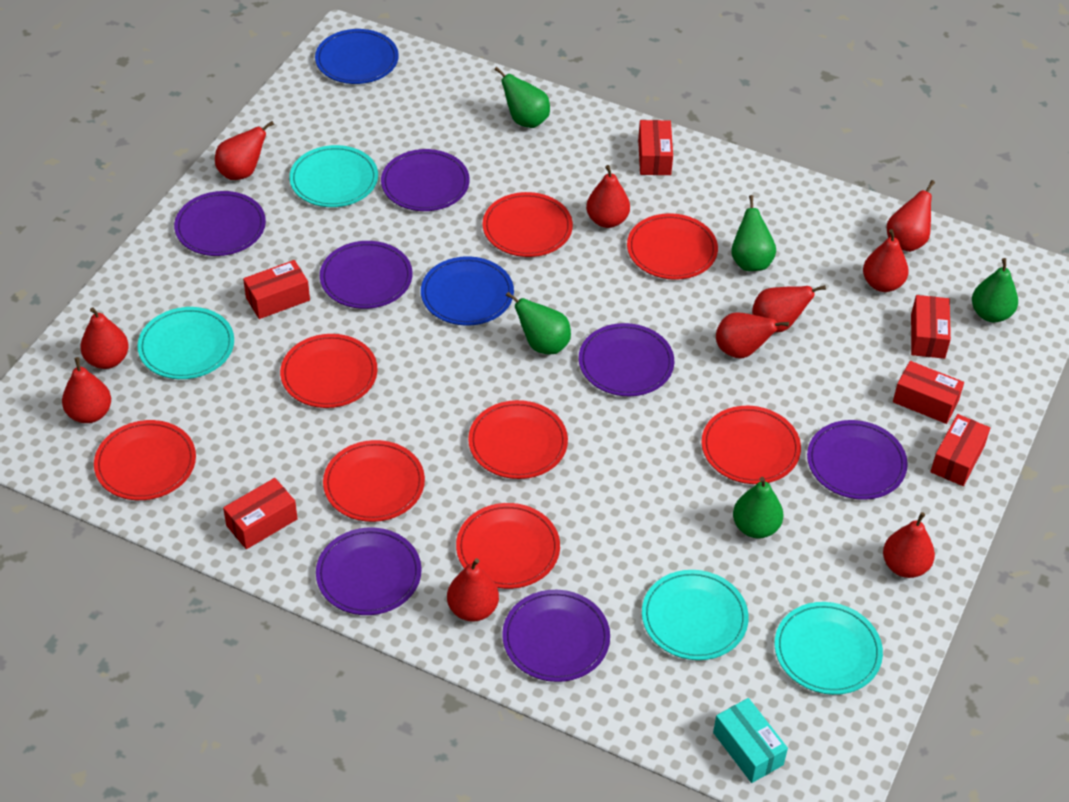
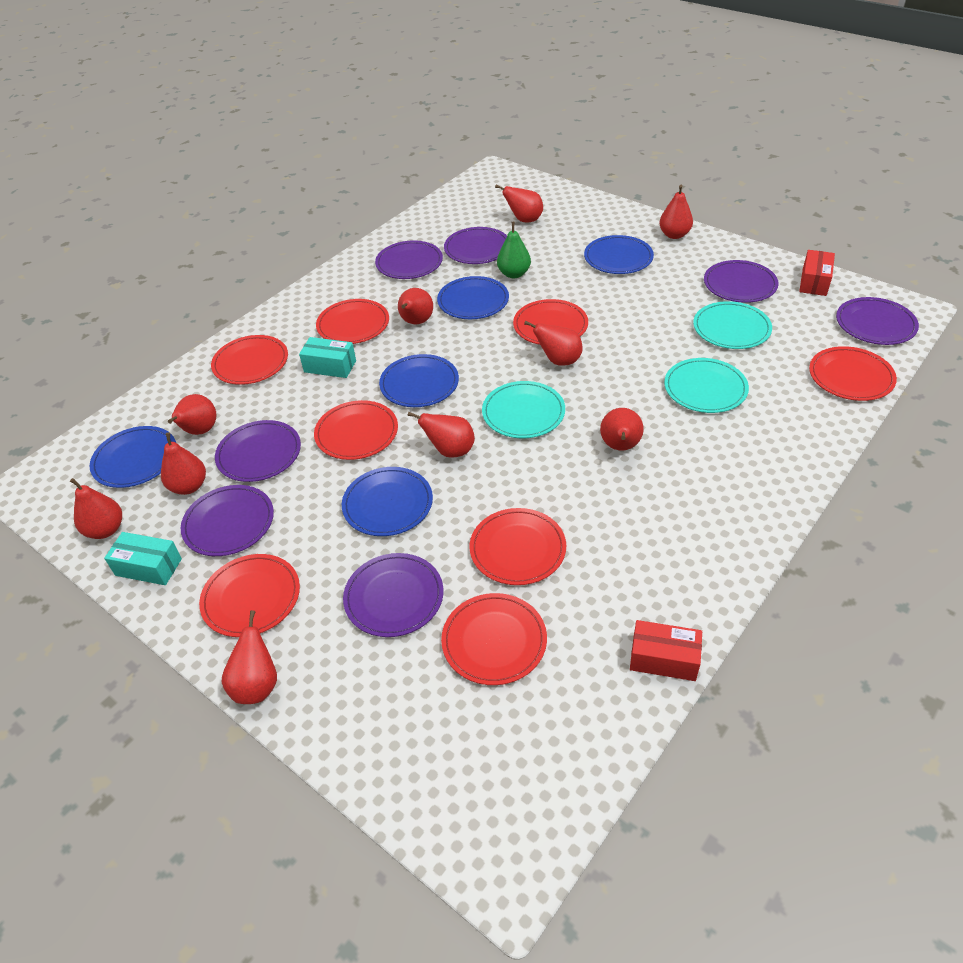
blue plate: 2 -> 5
green pear: 5 -> 1
red box: 6 -> 2
turquoise box: 1 -> 2
turquoise plate: 4 -> 3

